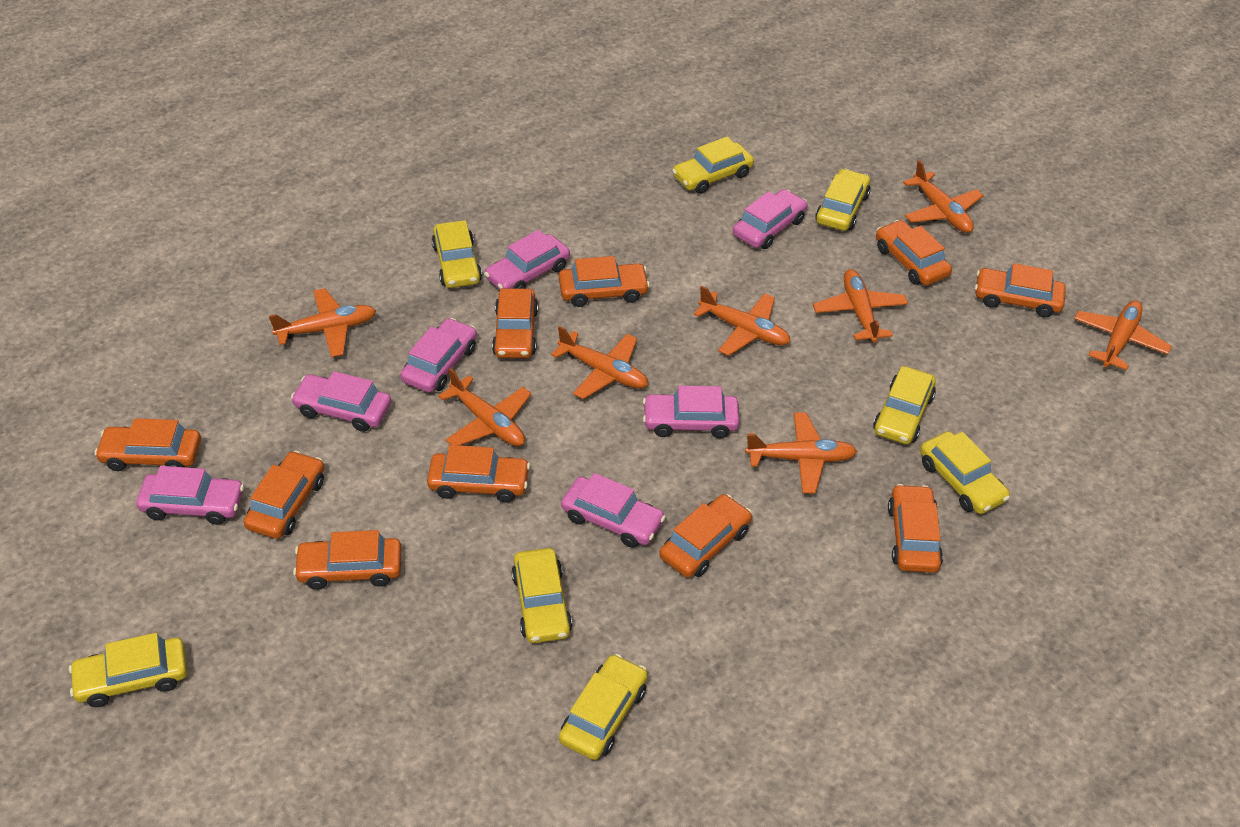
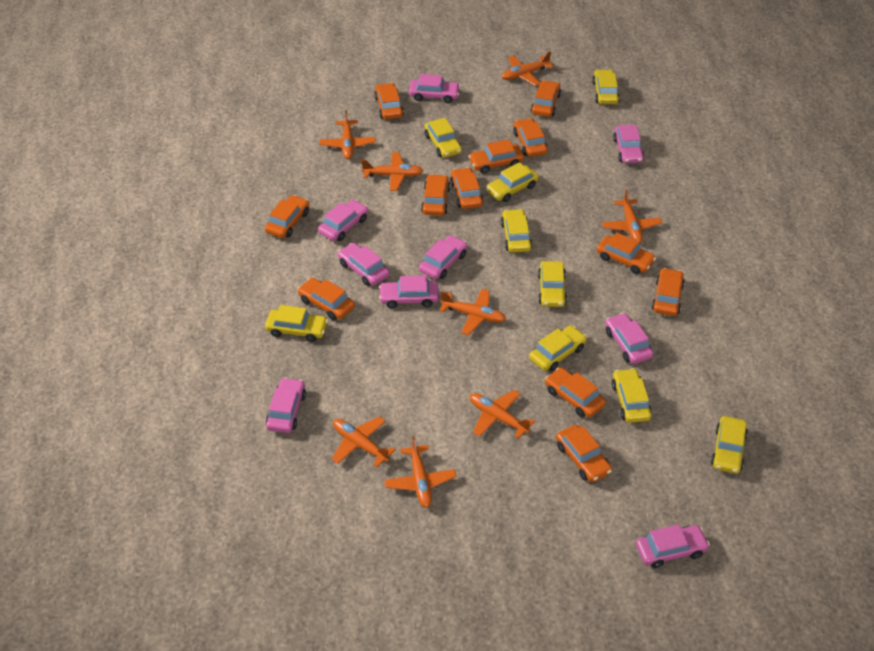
orange car: 10 -> 12
pink car: 7 -> 9
yellow car: 8 -> 9

